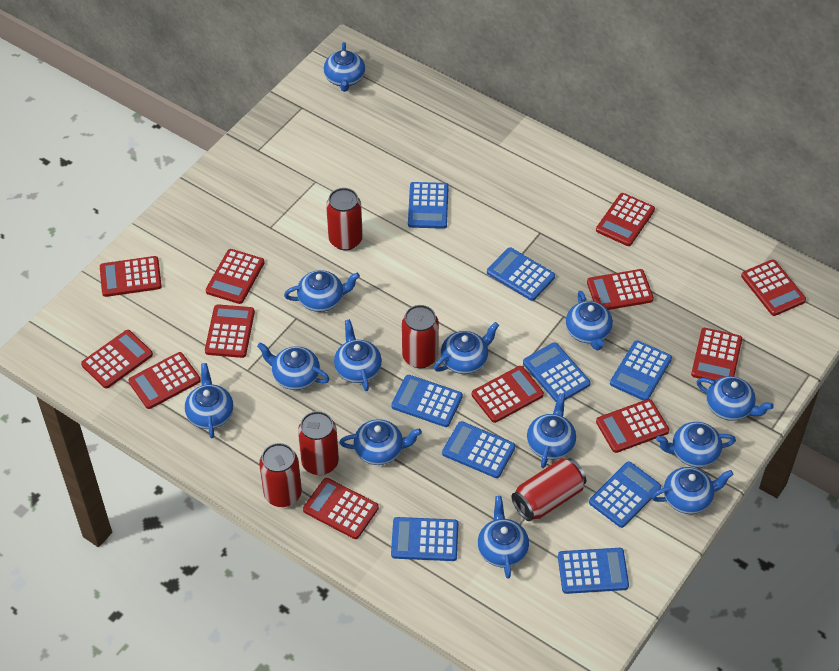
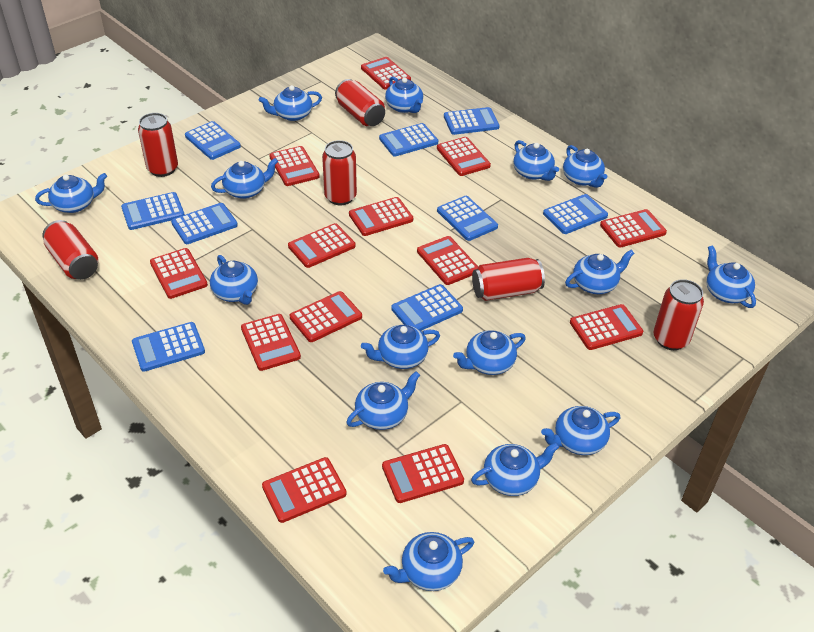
blue teapot: 13 -> 15
red calculator: 12 -> 13
red can: 5 -> 6

